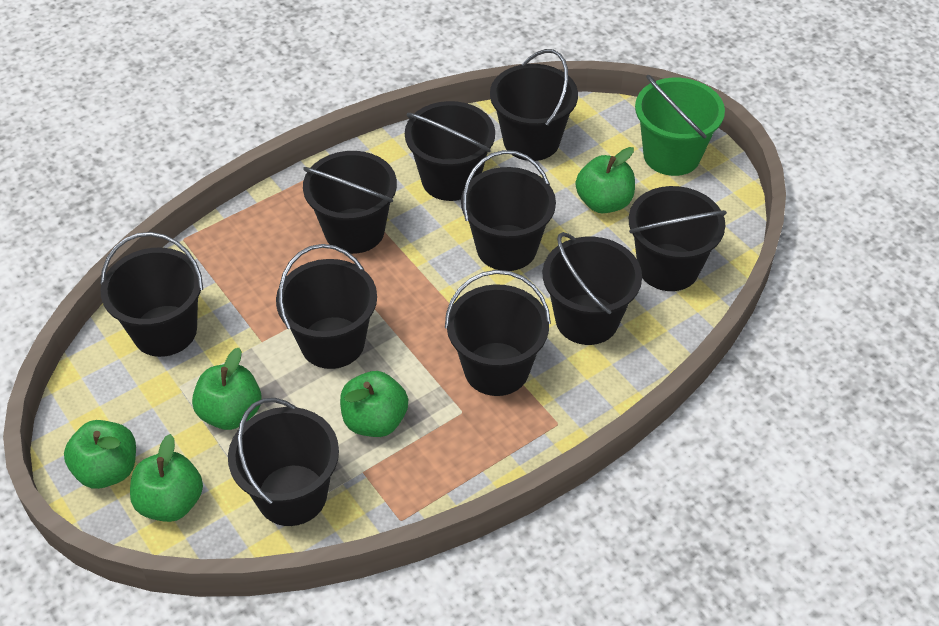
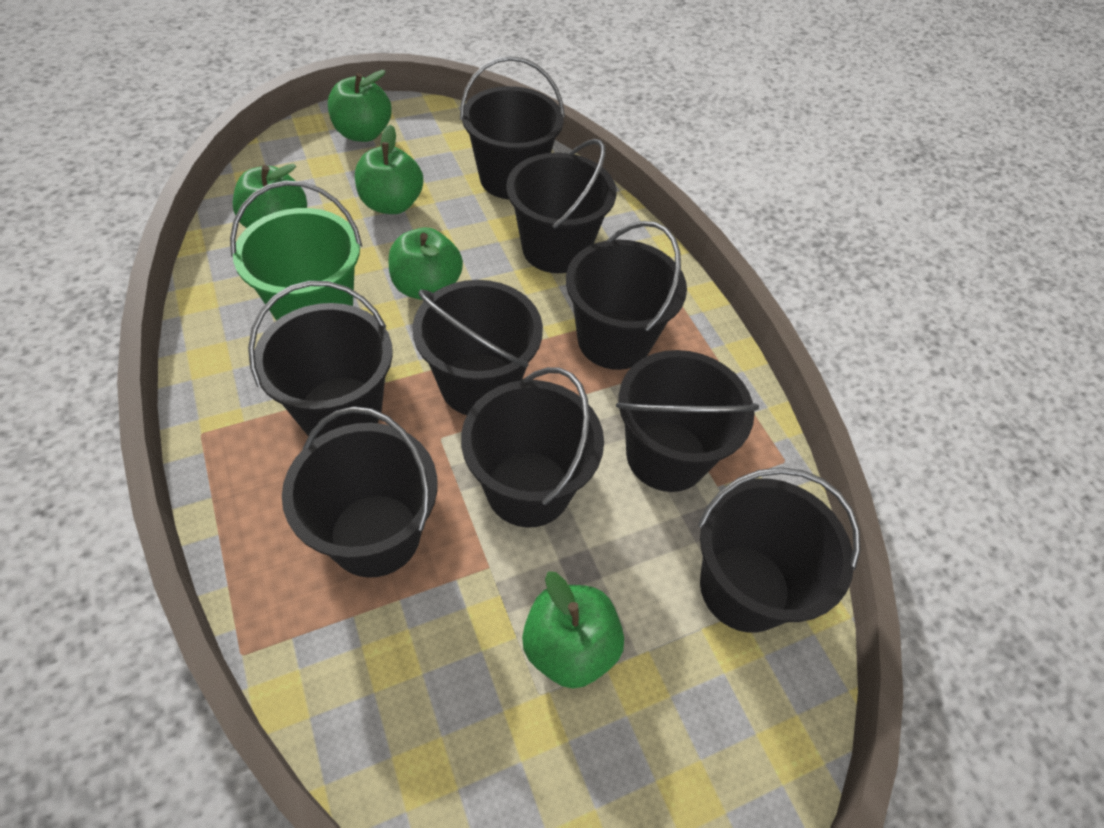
black bucket: 10 -> 9

